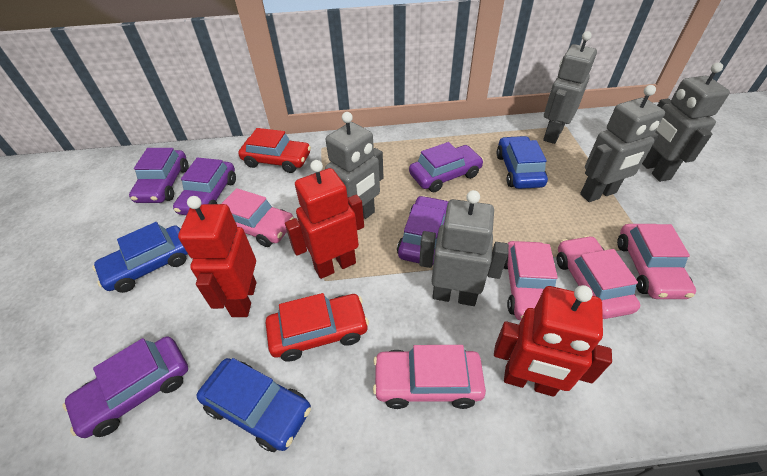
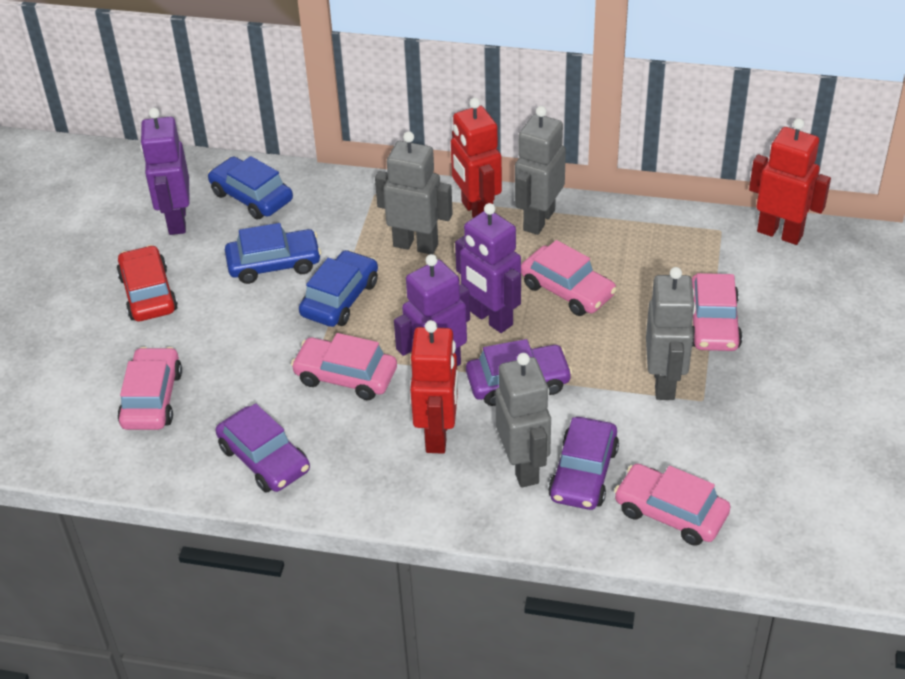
grey robot: 5 -> 4
purple car: 5 -> 3
purple robot: 0 -> 3
red car: 2 -> 1

